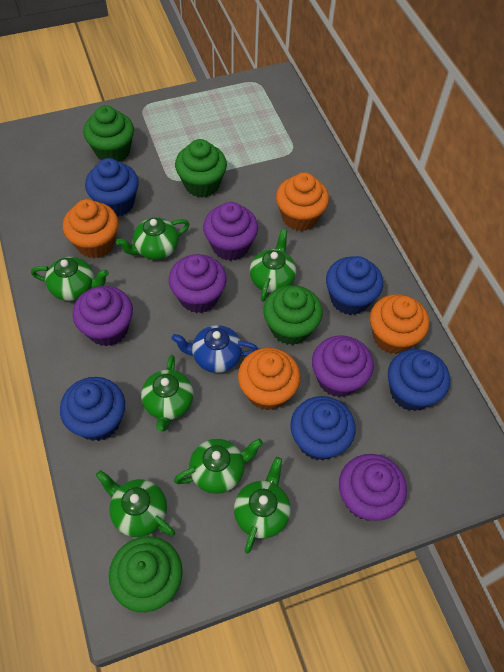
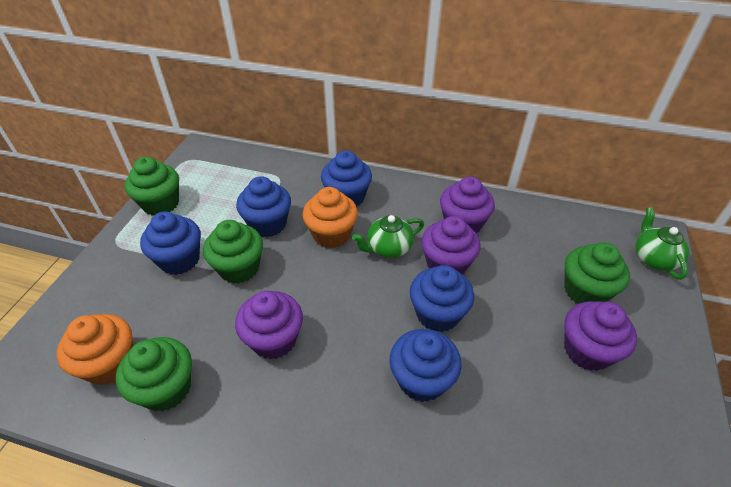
blue teapot: 1 -> 0
green teapot: 7 -> 2
orange cupcake: 4 -> 2
purple cupcake: 5 -> 4

